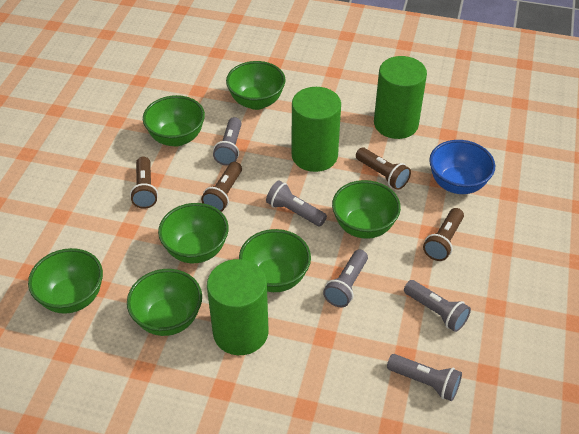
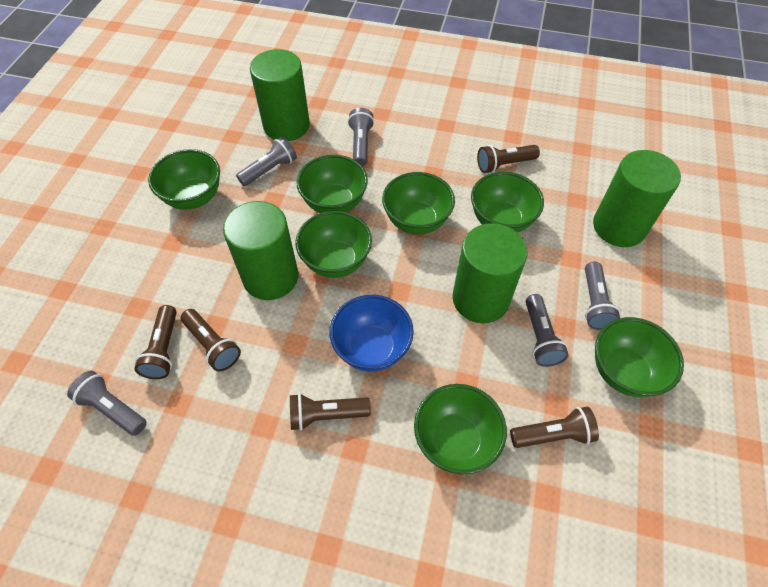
brown flashlight: 4 -> 5
green cylinder: 3 -> 4

